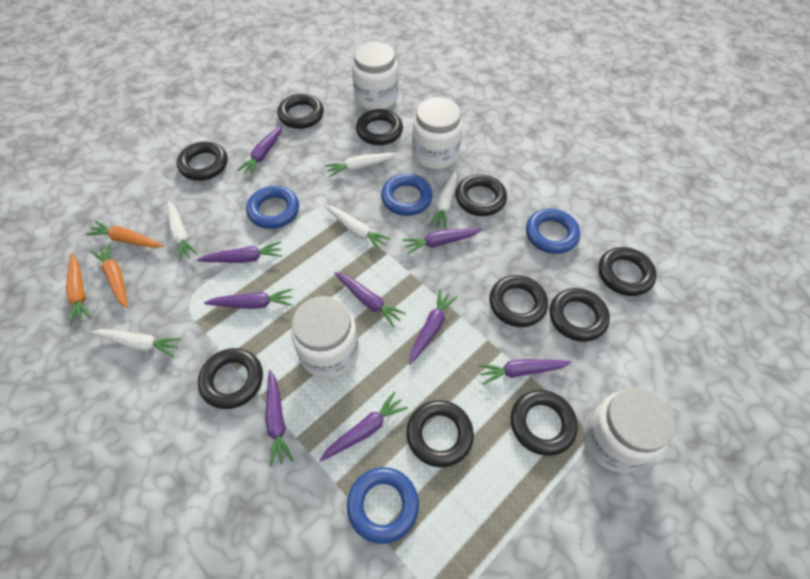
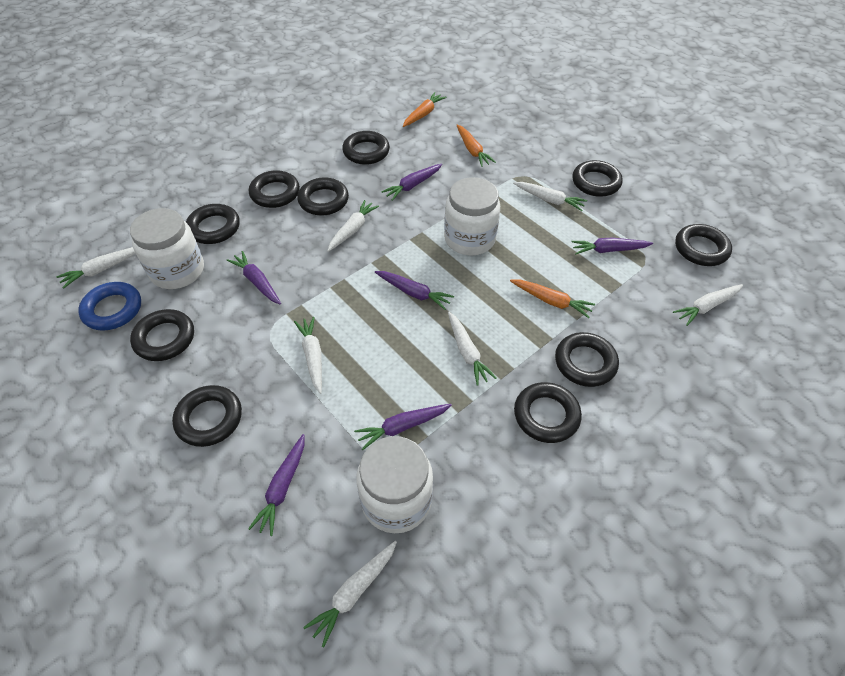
blue ring: 4 -> 1
purple carrot: 9 -> 6
white carrot: 5 -> 7
white jar: 4 -> 3

